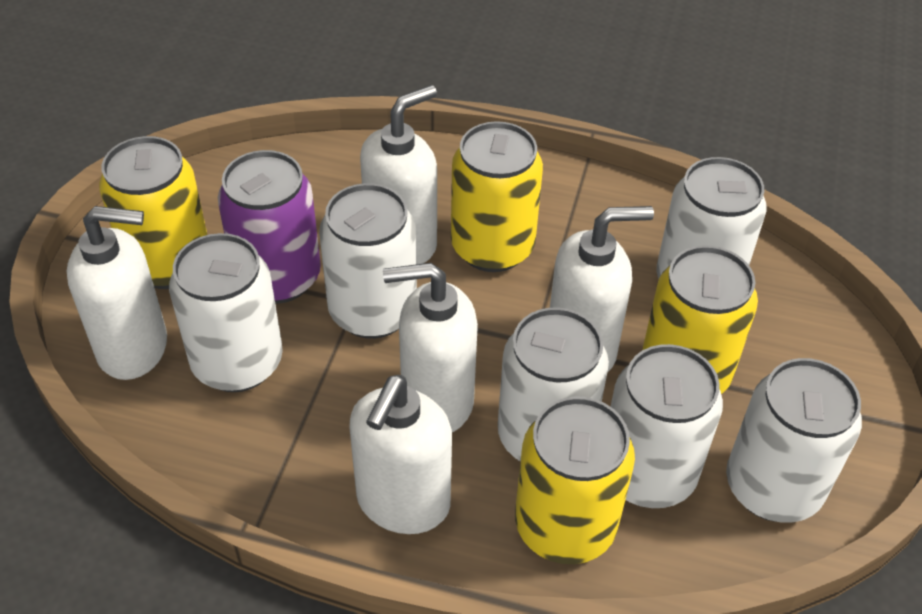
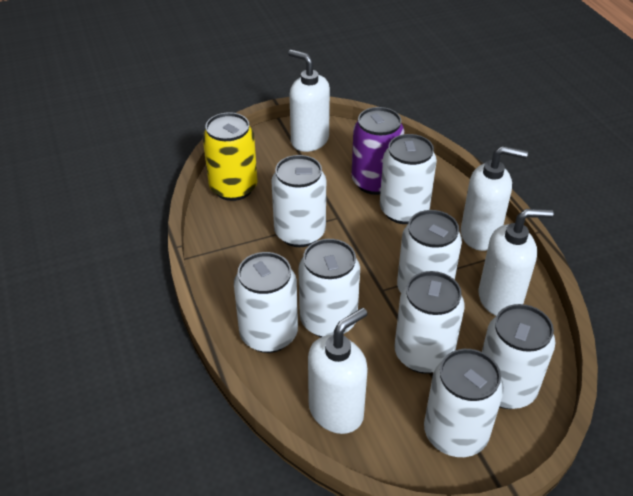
white can: 6 -> 8
white soap dispenser: 5 -> 4
yellow can: 4 -> 1

